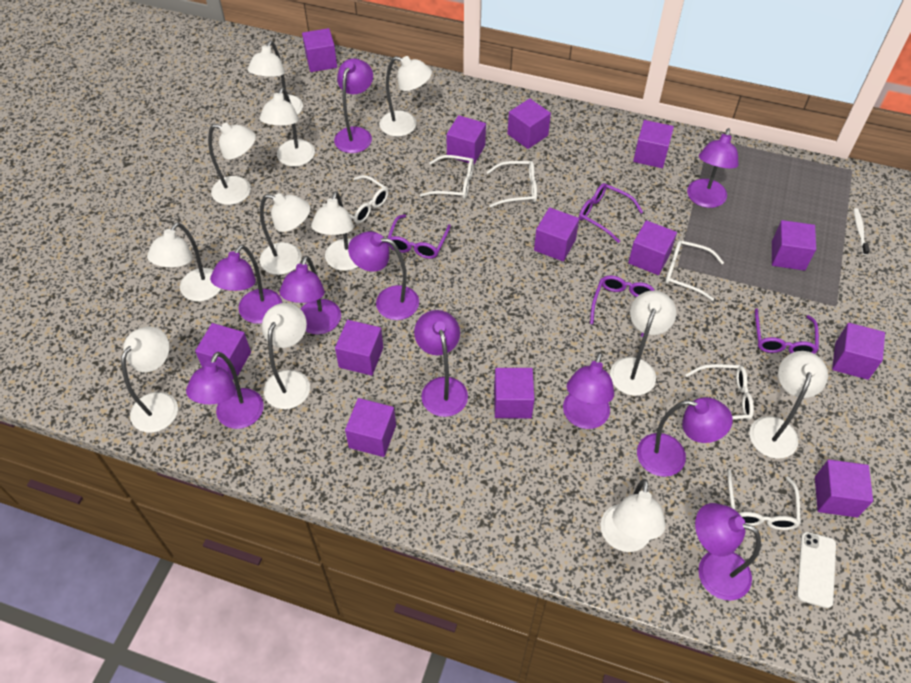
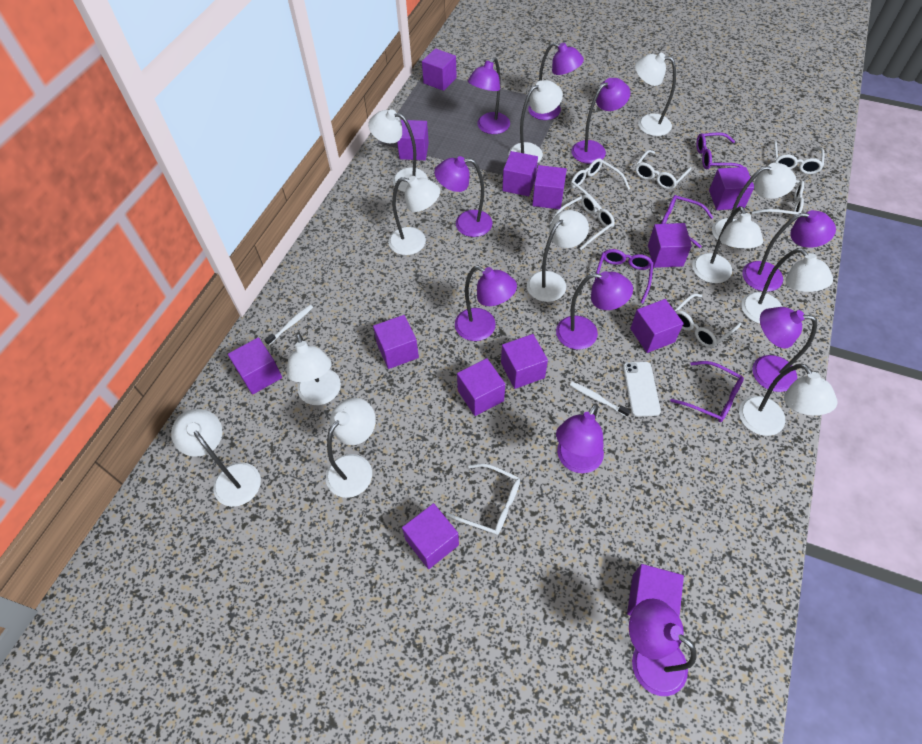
white glasses: 6 -> 7
white toothbrush: 1 -> 2

